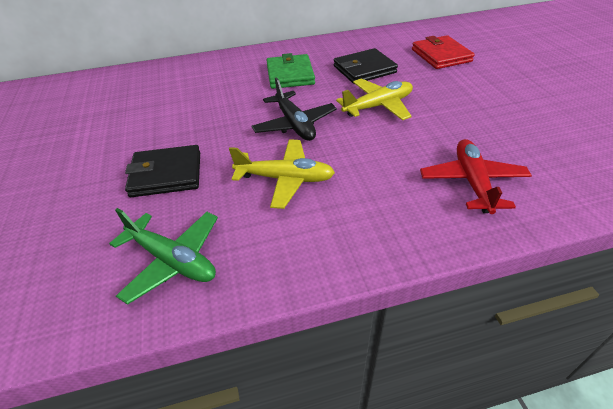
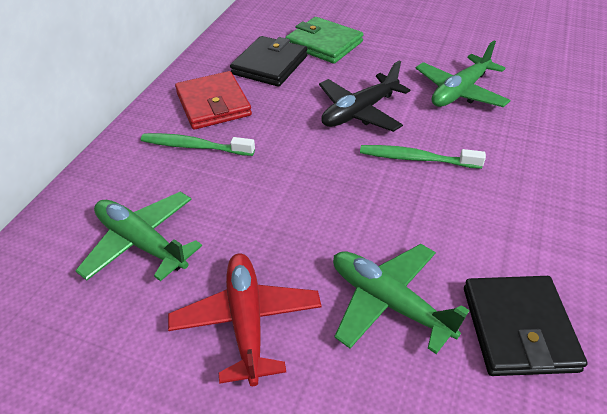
green plane: 1 -> 3
green toothbrush: 0 -> 2
yellow plane: 2 -> 0

